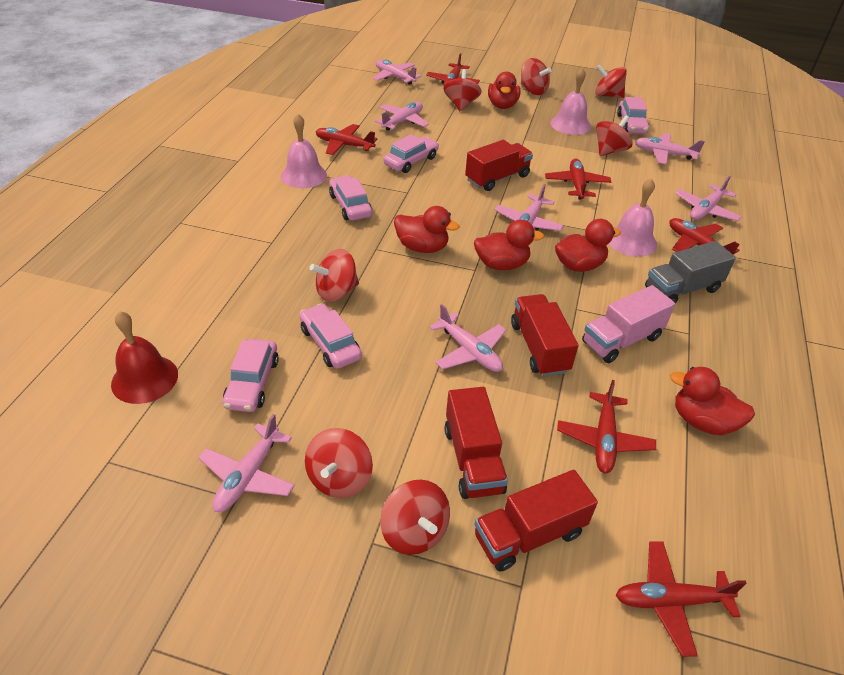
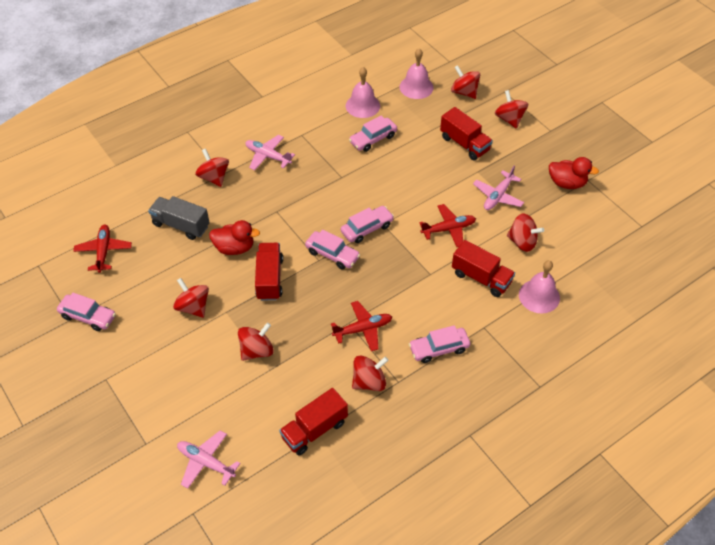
pink plane: 7 -> 3
pink truck: 1 -> 0
red bell: 1 -> 0
red duck: 5 -> 2
red plane: 6 -> 3

